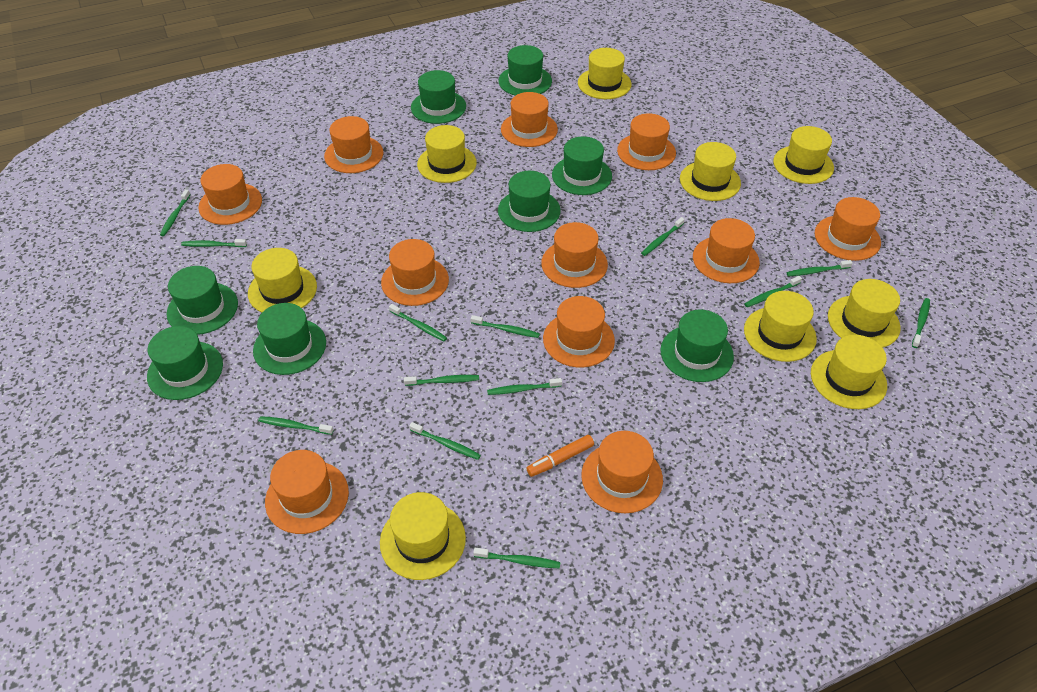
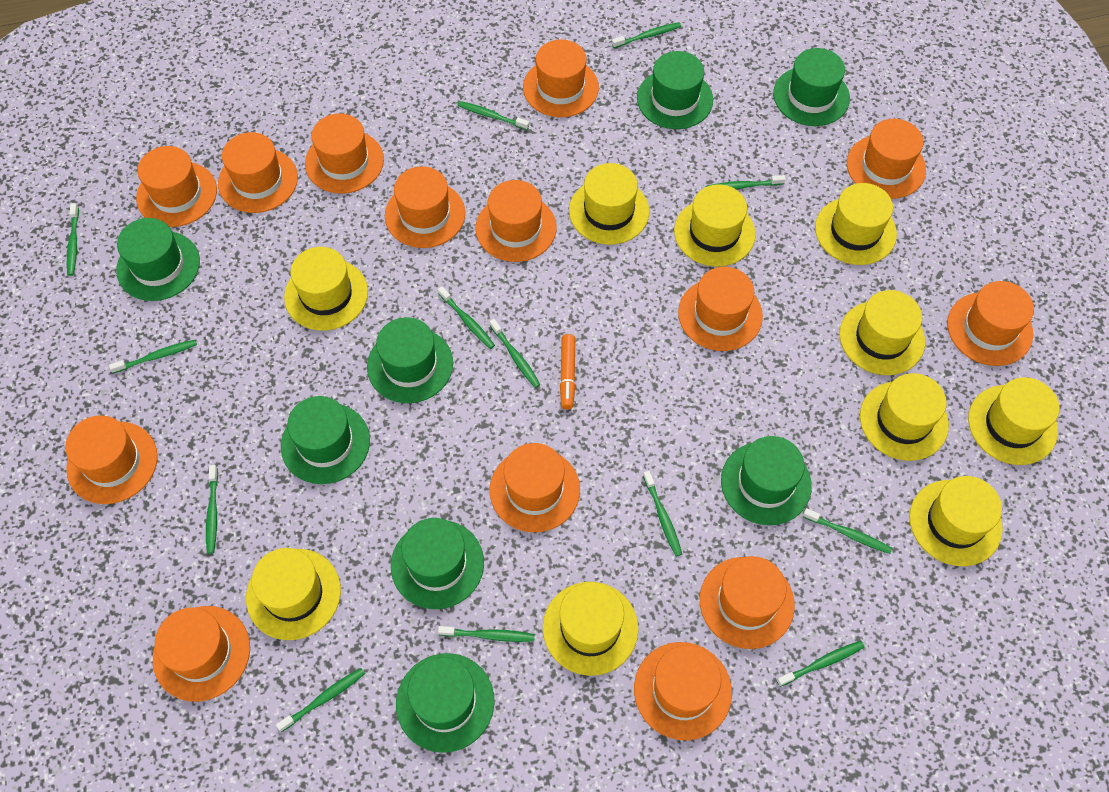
orange hat: 11 -> 14
yellow hat: 9 -> 10

